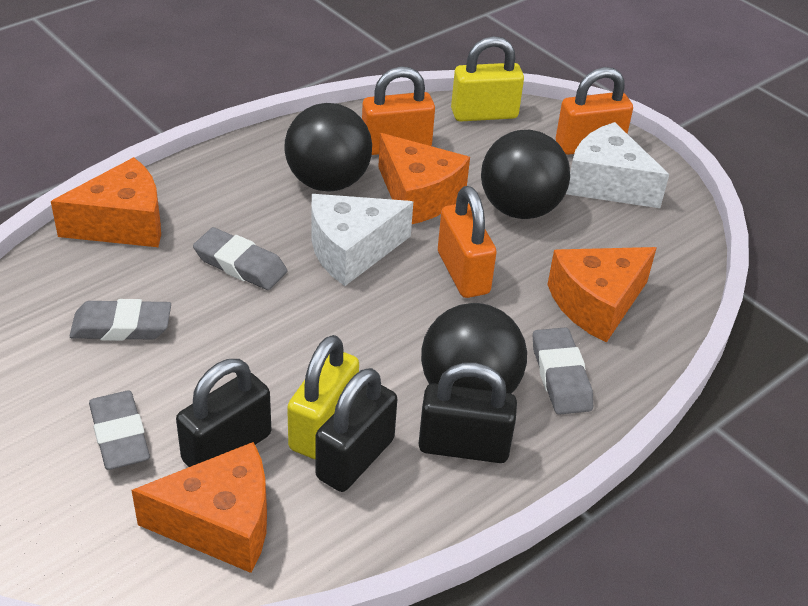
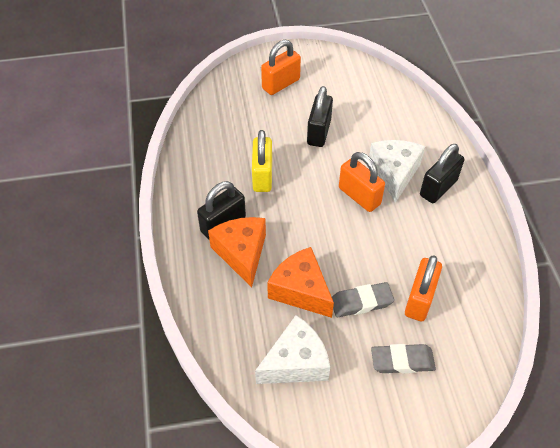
black ball: 3 -> 0
grey eraser: 4 -> 2
orange cheese: 4 -> 2
yellow padlock: 2 -> 1

